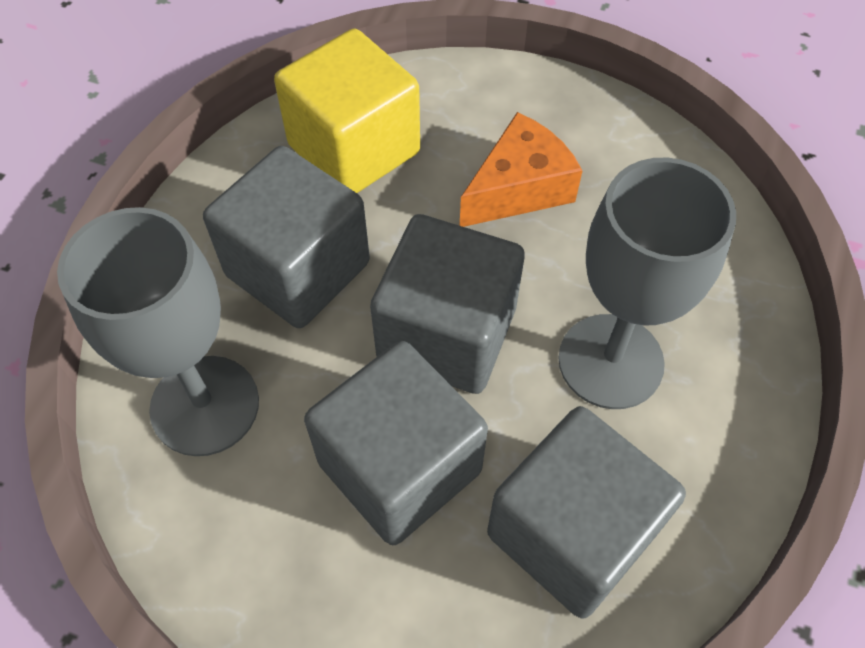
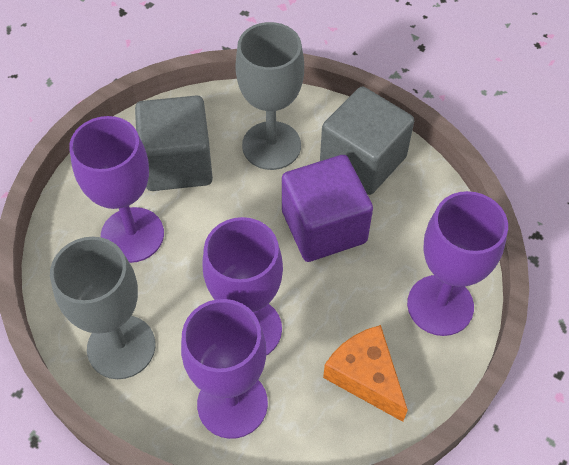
grey cube: 4 -> 2
purple cube: 0 -> 1
purple goblet: 0 -> 4
yellow cube: 1 -> 0

